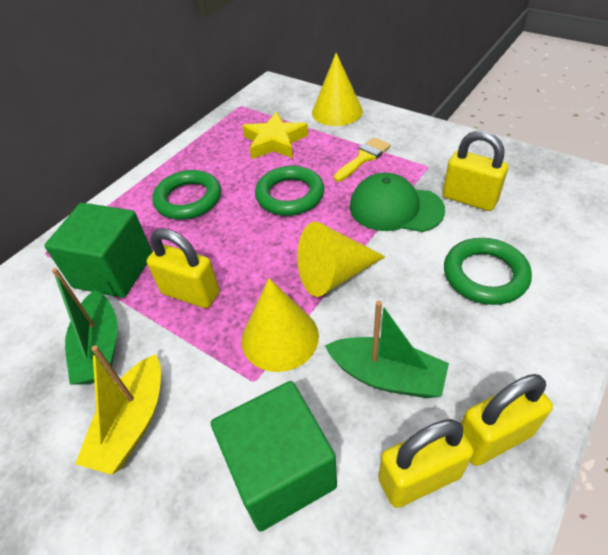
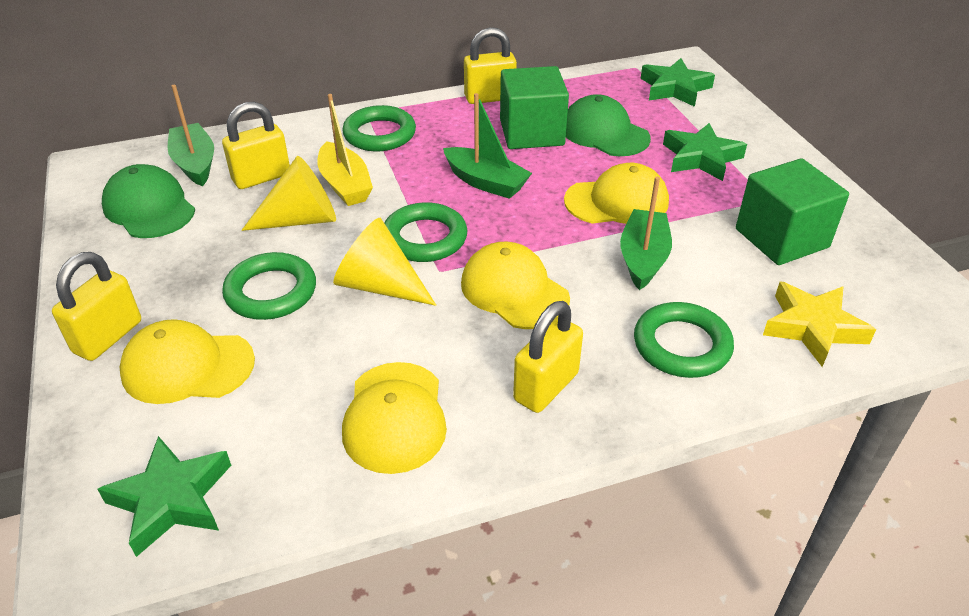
green boat: 2 -> 3
green cap: 1 -> 2
green ring: 3 -> 4
green star: 0 -> 3
yellow brush: 1 -> 0
yellow cap: 0 -> 4
yellow cone: 3 -> 2

